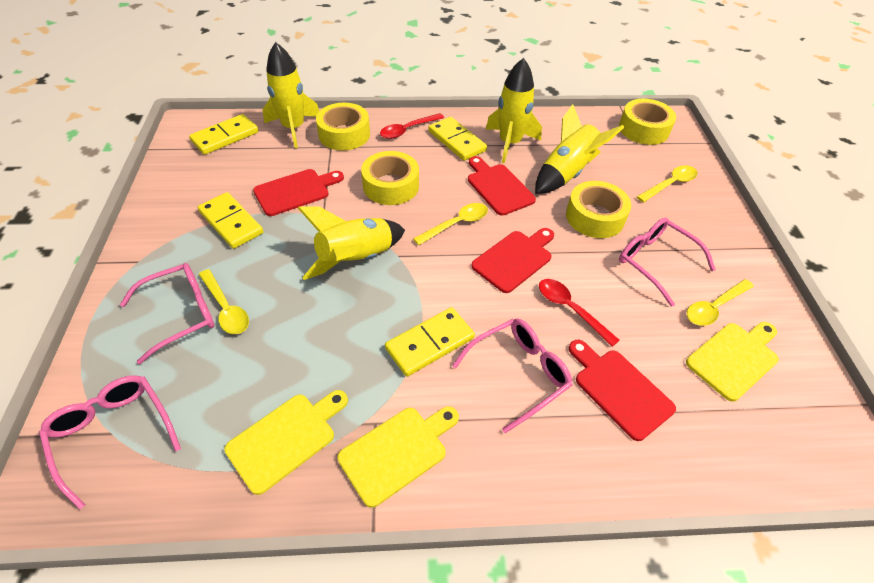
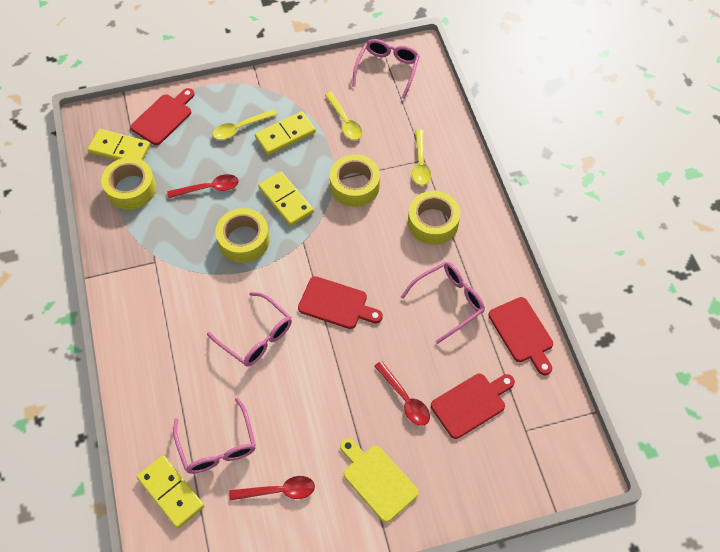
red spoon: 2 -> 3
yellow cutting board: 3 -> 1
yellow rocket: 4 -> 0
yellow spoon: 4 -> 3

